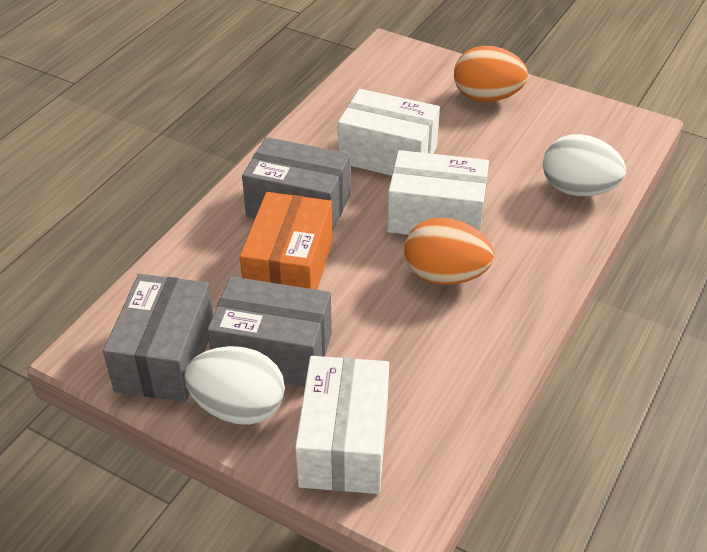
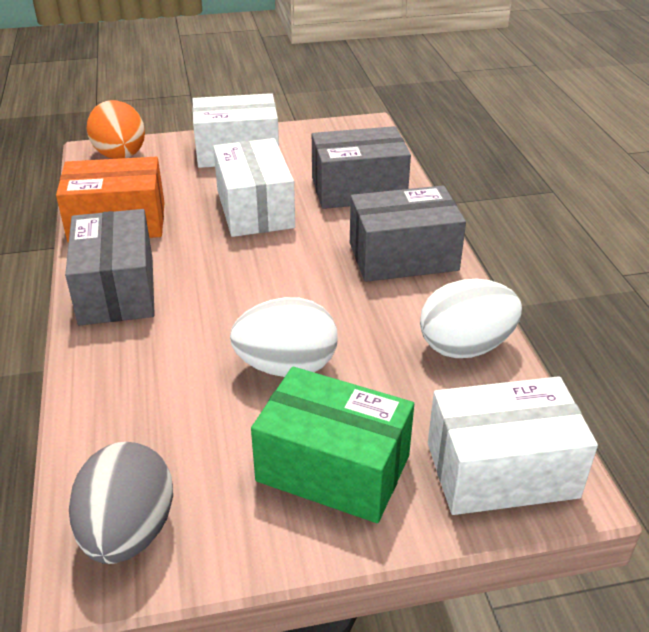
green box: 0 -> 1
grey egg: 0 -> 1
orange egg: 2 -> 1

